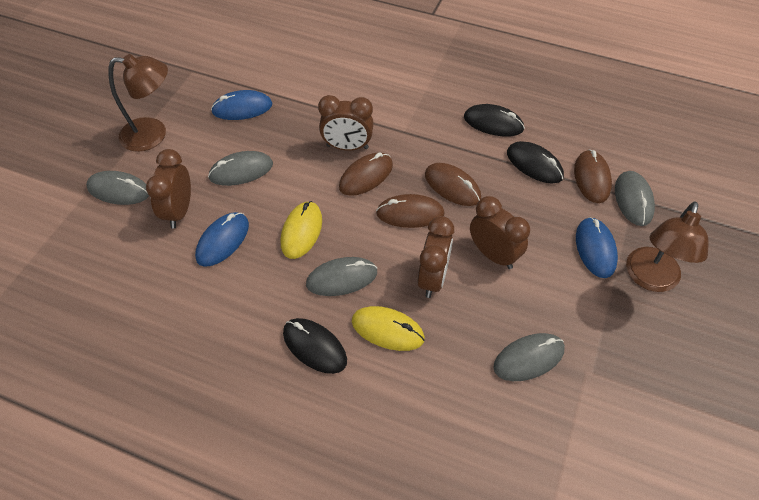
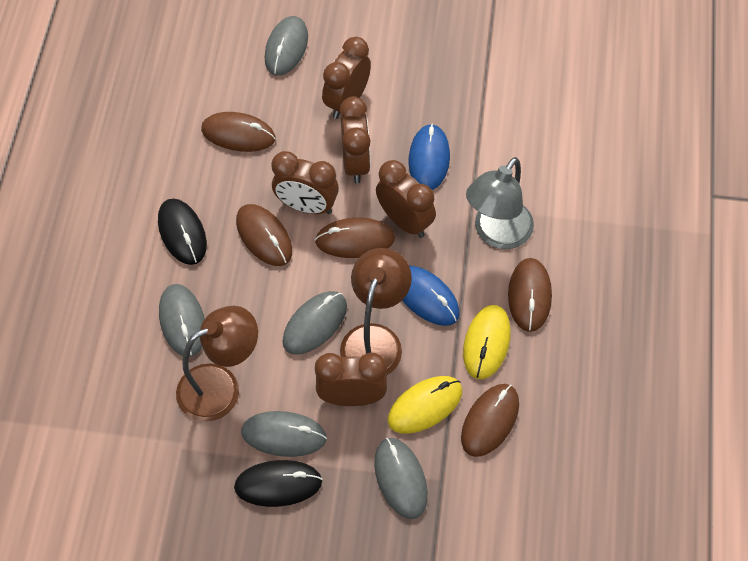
black mouse: 3 -> 2
blue mouse: 3 -> 2
brown clock: 4 -> 5
brown mouse: 4 -> 5
grey lamp: 0 -> 1

